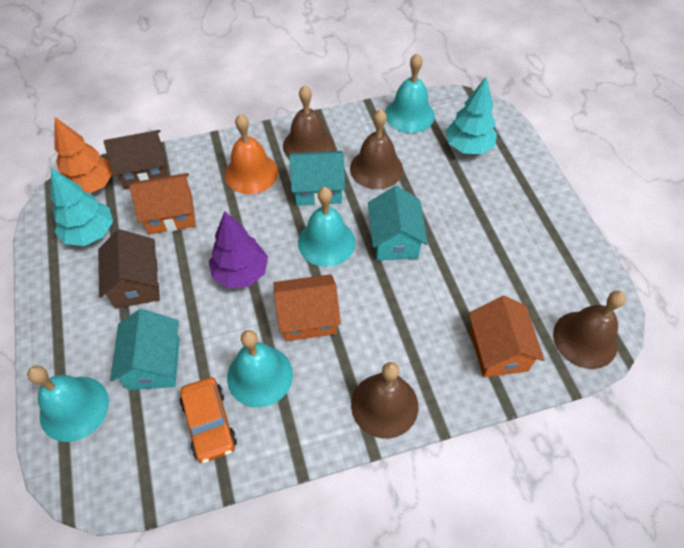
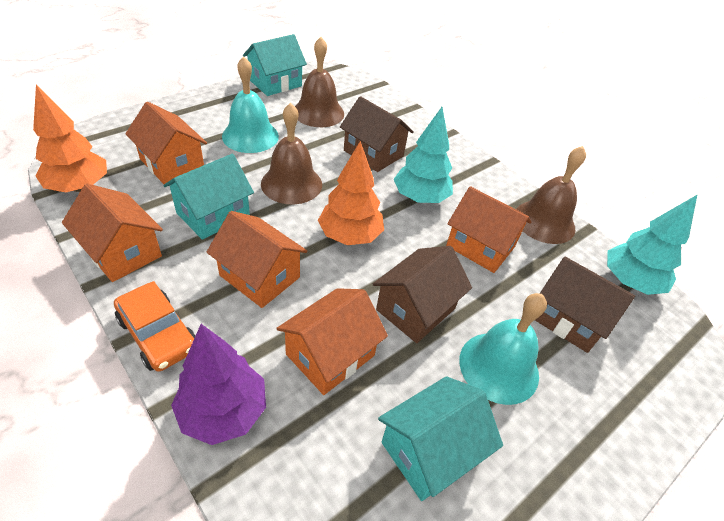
brown bell: 4 -> 3
brown house: 2 -> 3
orange bell: 1 -> 0
orange house: 3 -> 5
orange tree: 1 -> 2
turquoise bell: 4 -> 2

